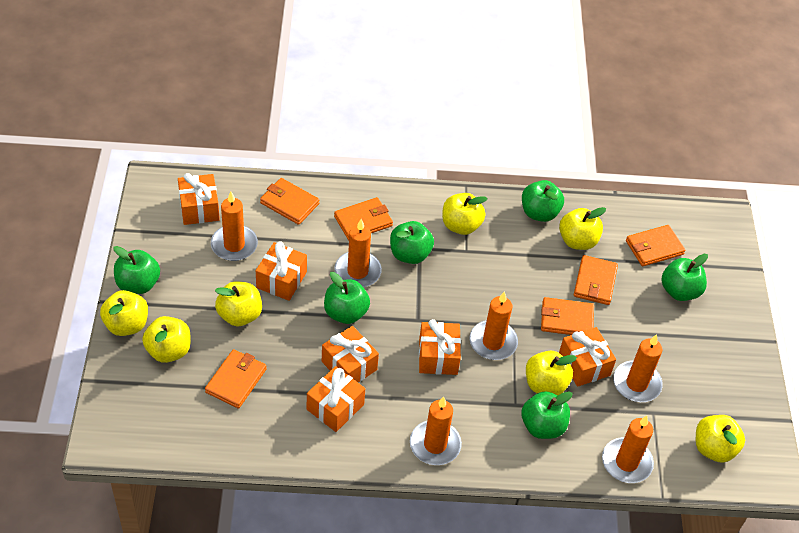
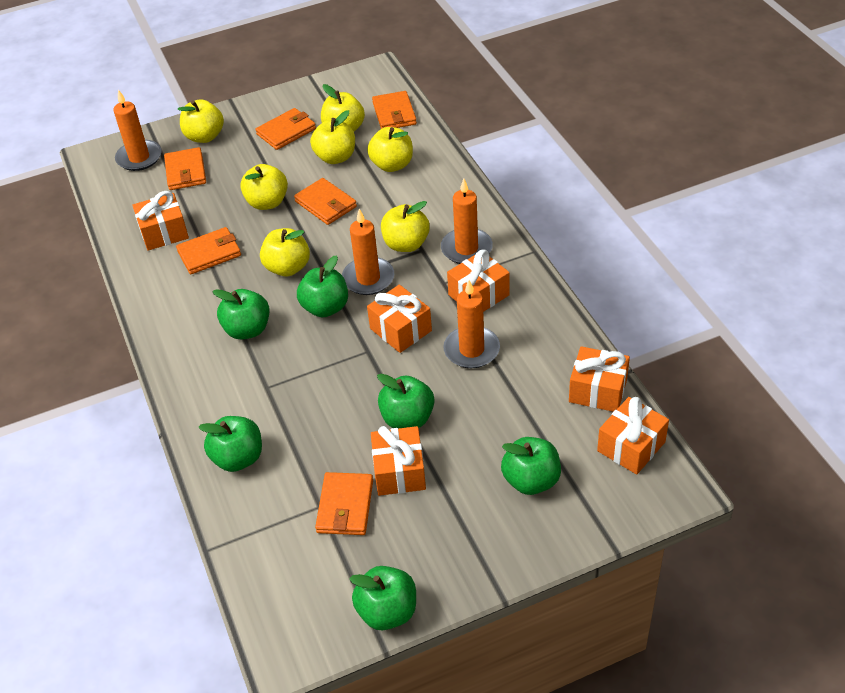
orange candle: 6 -> 4

